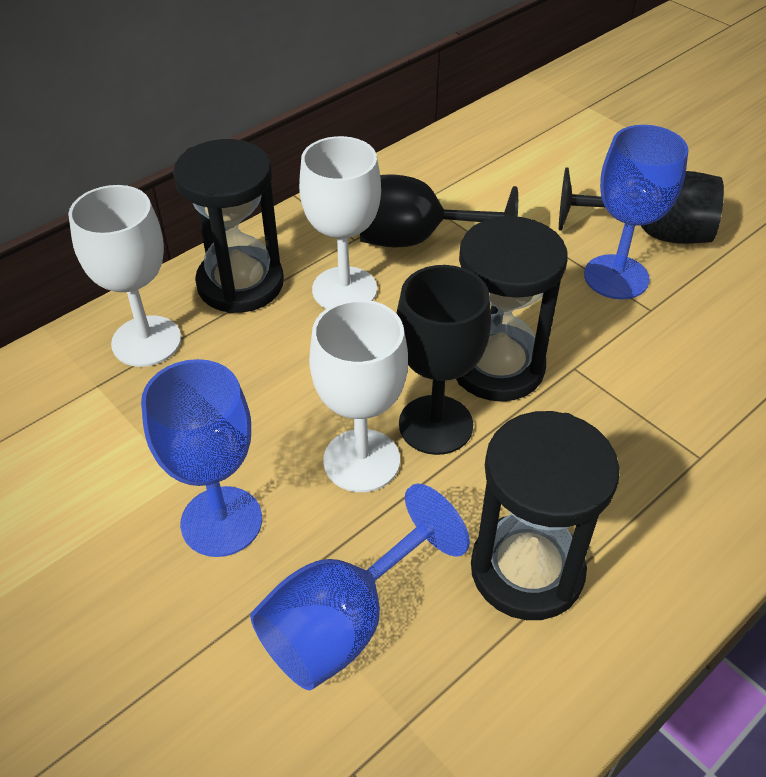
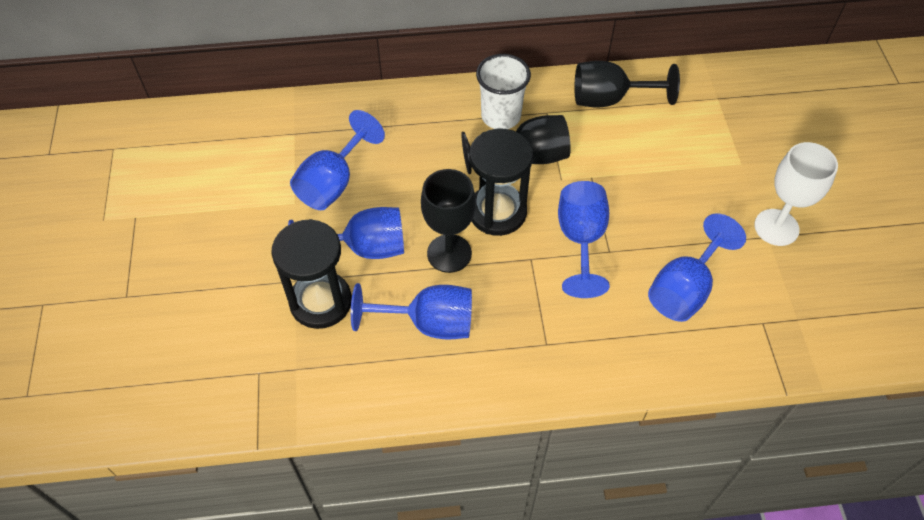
black hourglass: 3 -> 2
blue goblet: 3 -> 5
white cup: 0 -> 1
white goblet: 3 -> 1

